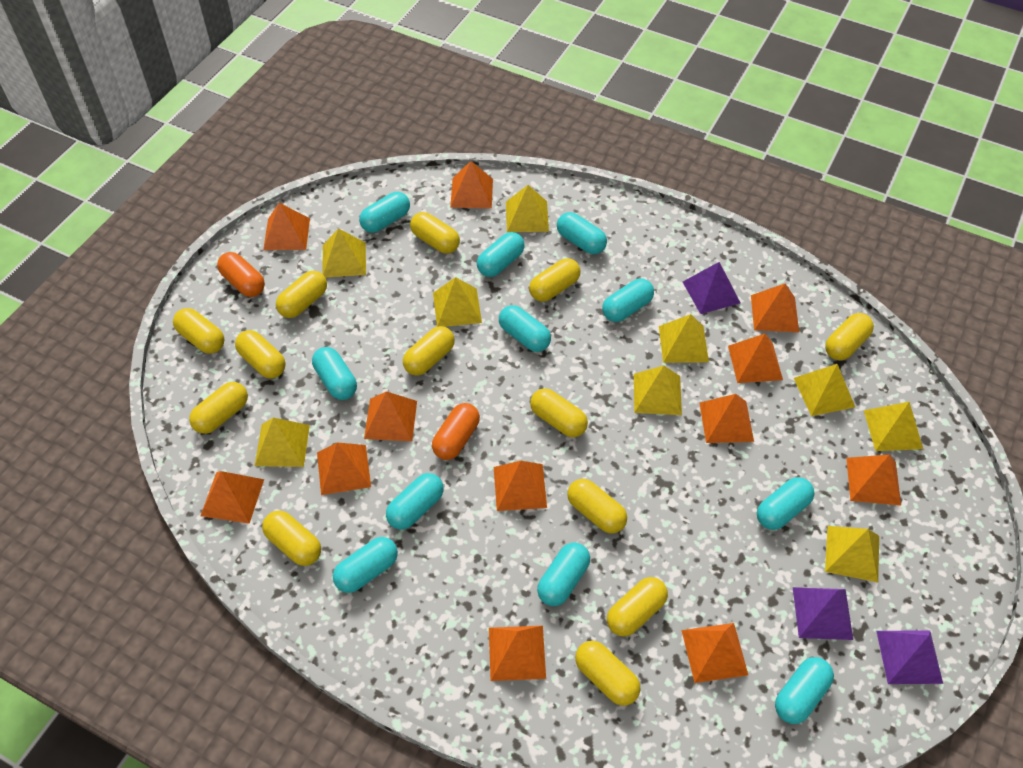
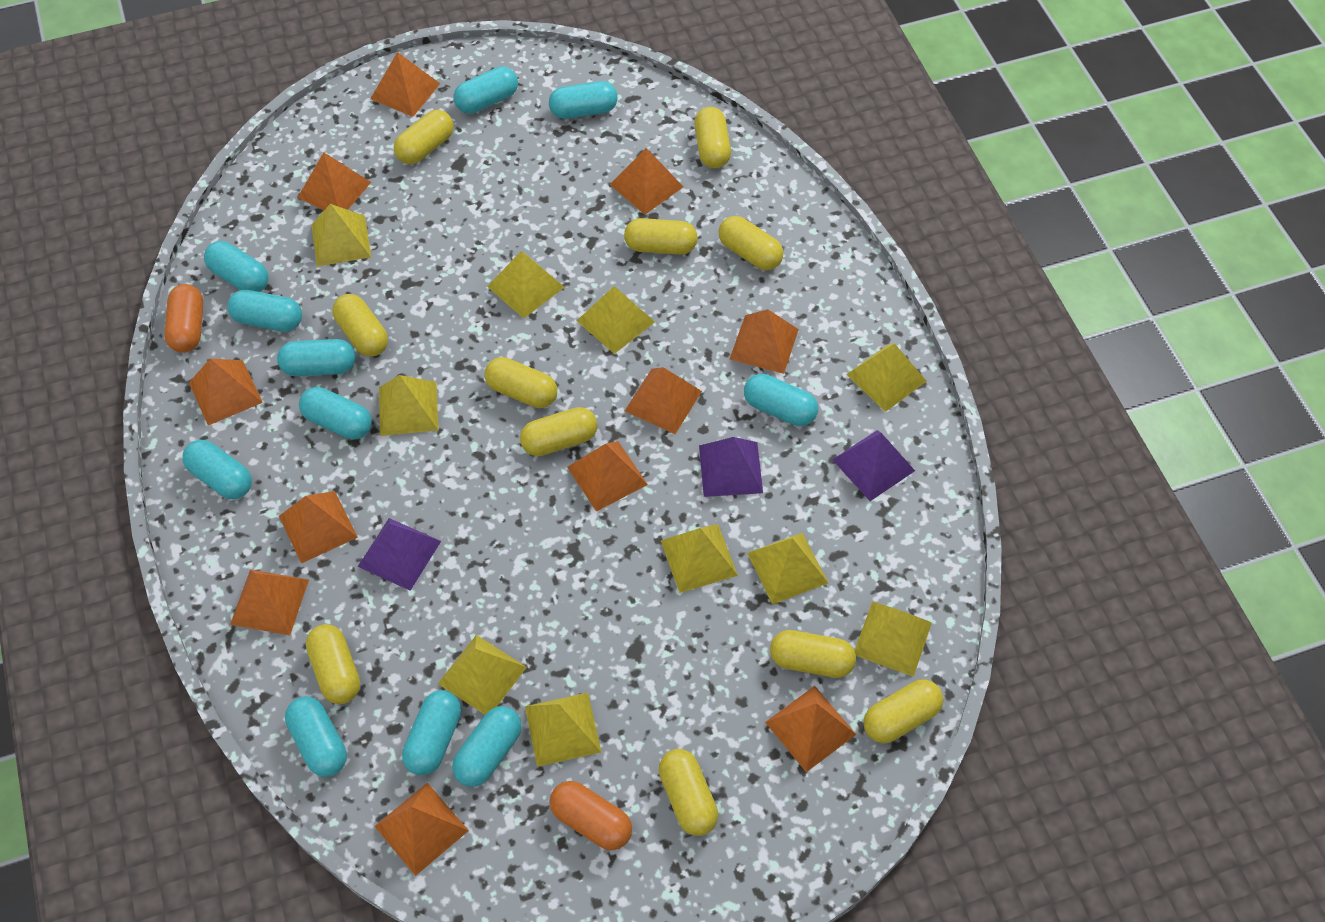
orange pyramid: 12 -> 11
yellow capsule: 13 -> 11
yellow pyramid: 9 -> 10

